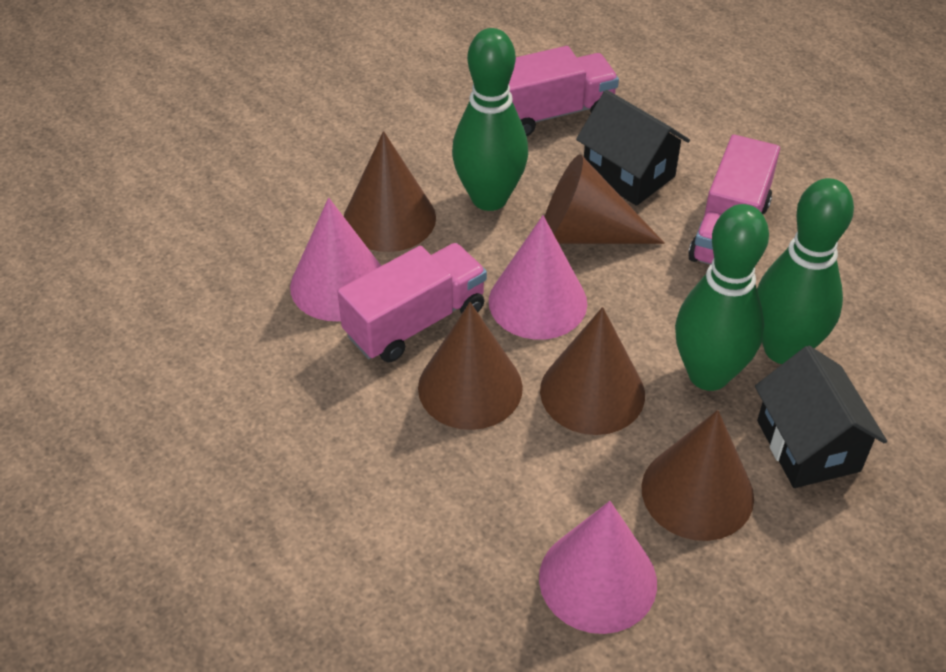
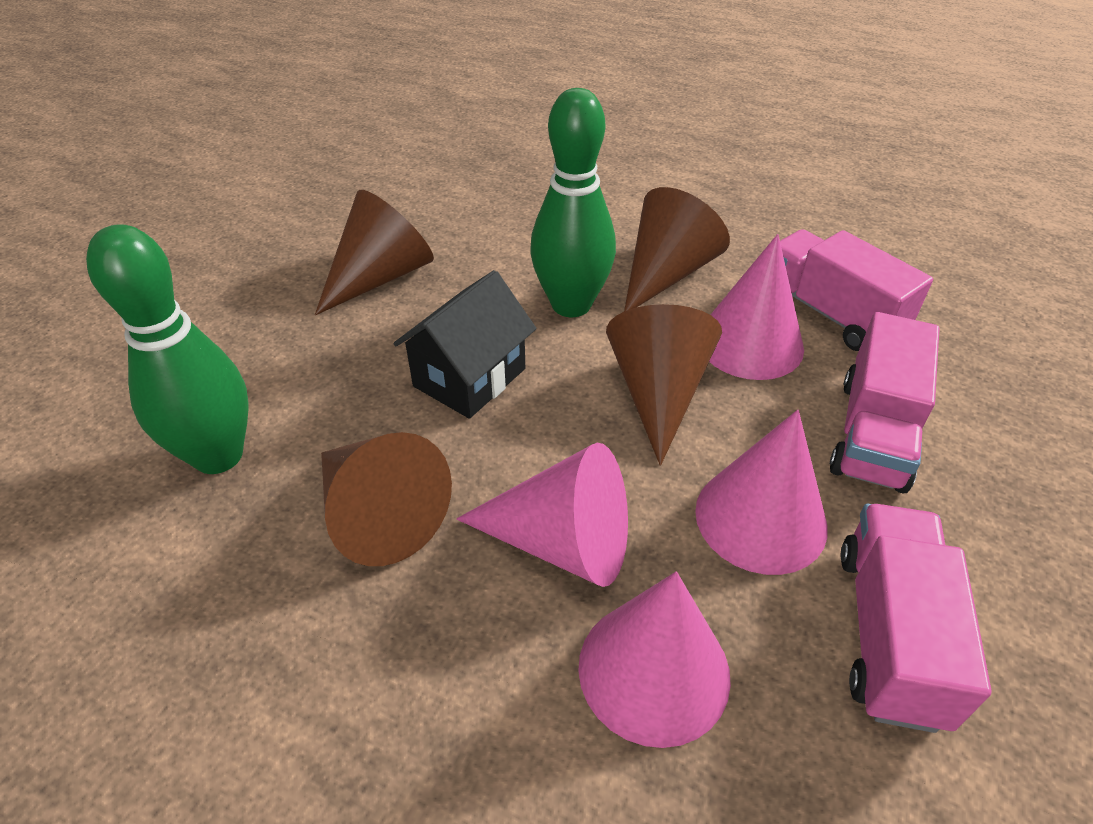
black house: 2 -> 1
brown cone: 5 -> 4
green bowling pin: 3 -> 2
pink cone: 3 -> 4

